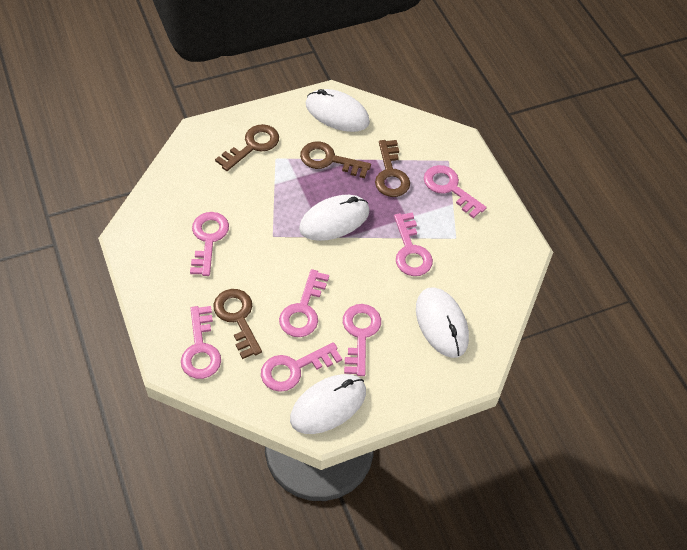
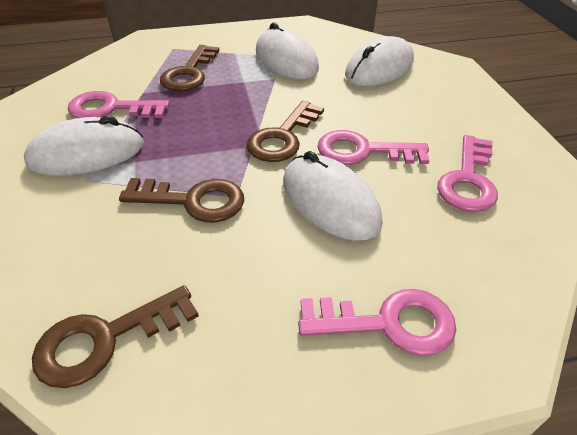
pink key: 7 -> 4

